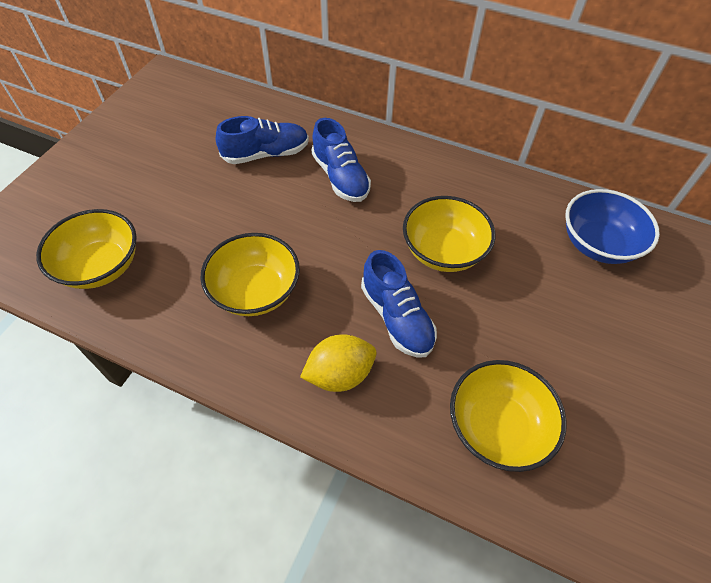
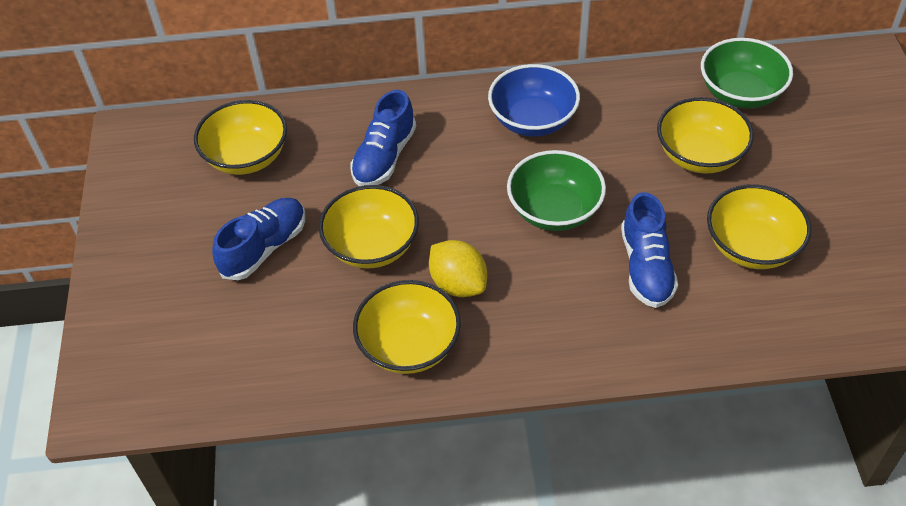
green bowl: 0 -> 2
yellow bowl: 4 -> 5

